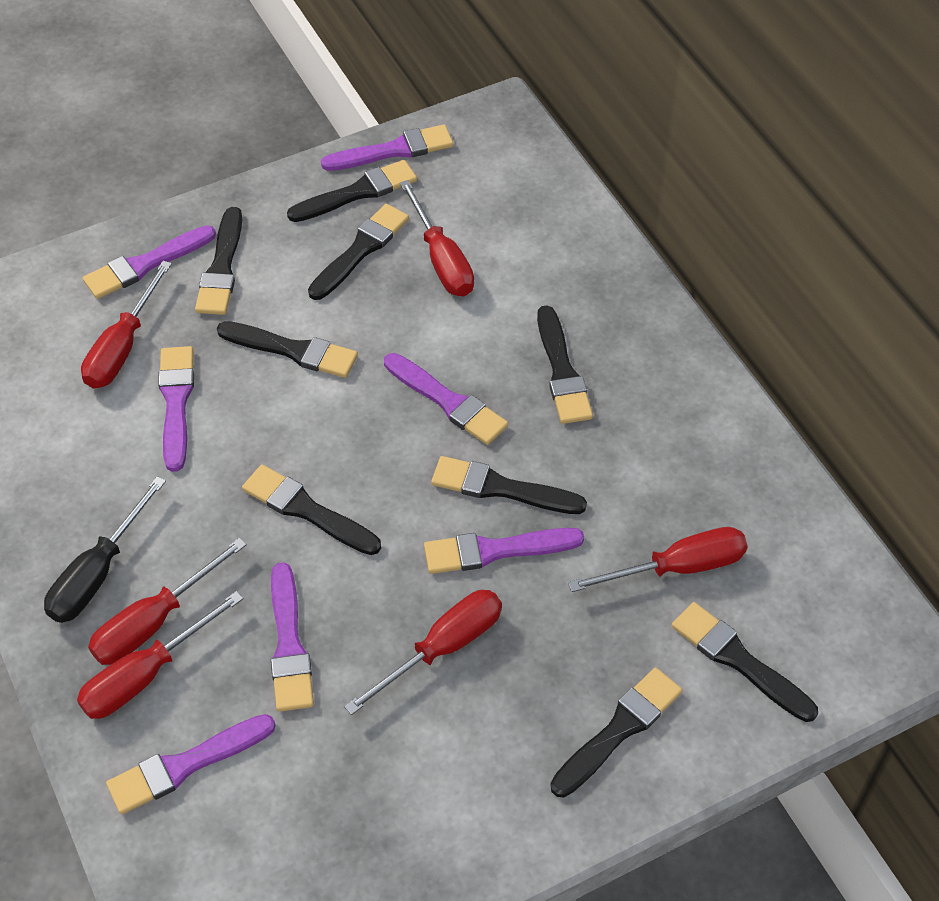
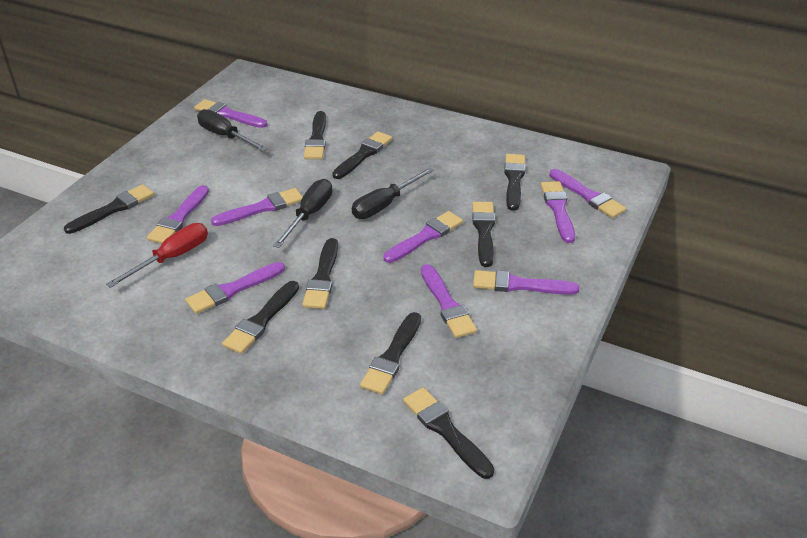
black screwdriver: 1 -> 3
purple brush: 7 -> 9
red screwdriver: 6 -> 1

